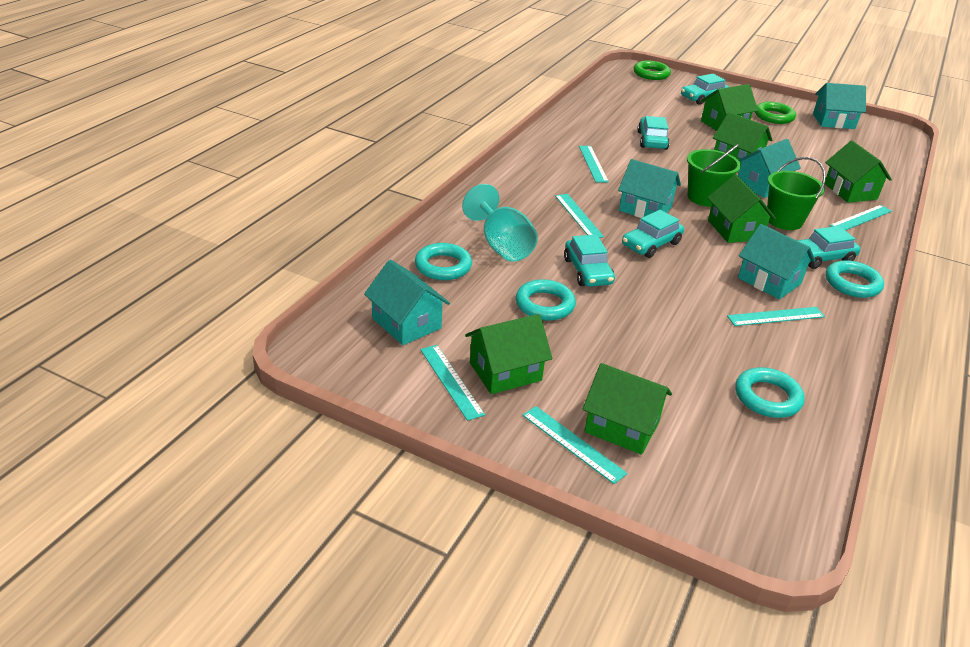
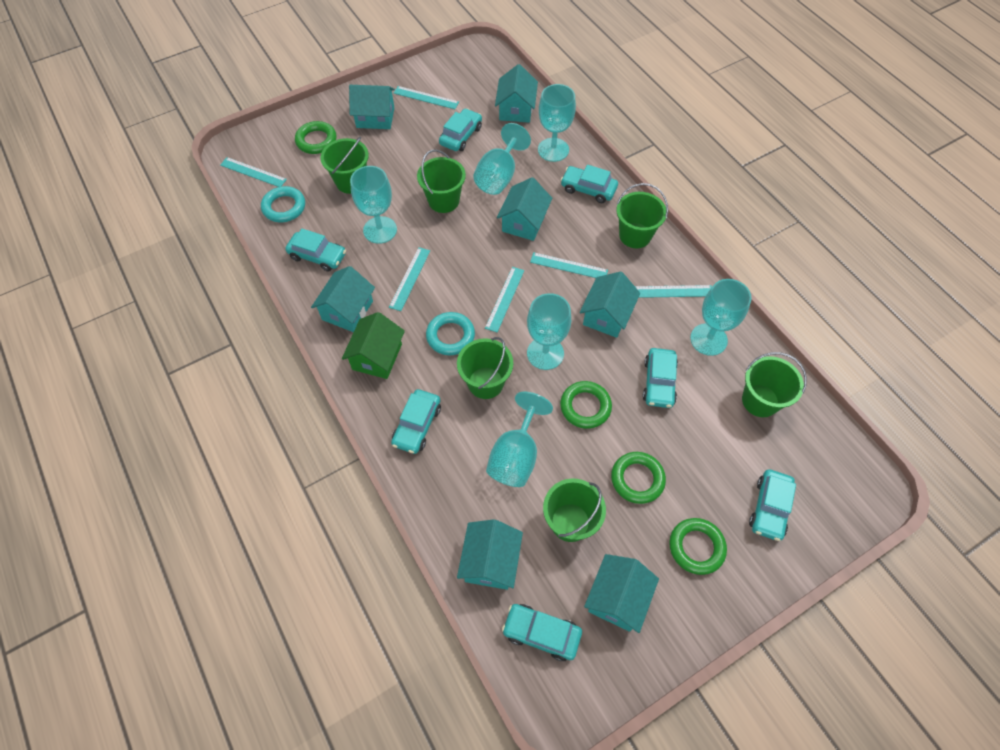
green bucket: 2 -> 6
green house: 6 -> 1
green ring: 2 -> 4
turquoise car: 5 -> 7
turquoise goblet: 1 -> 6
turquoise house: 5 -> 7
turquoise ring: 4 -> 2

